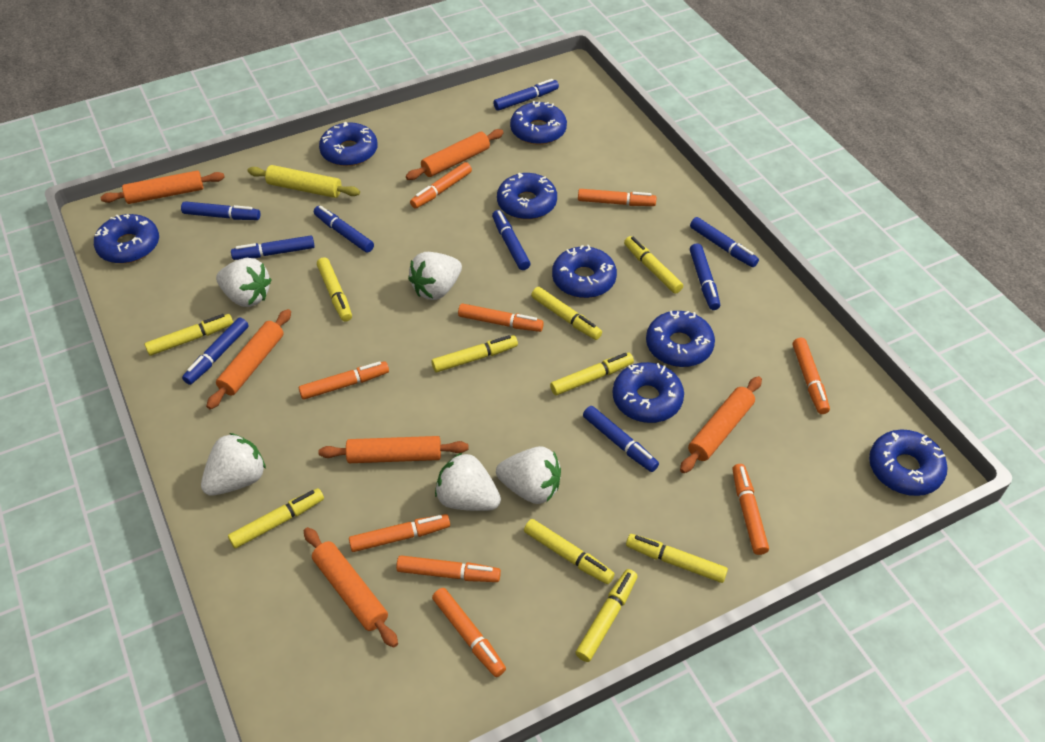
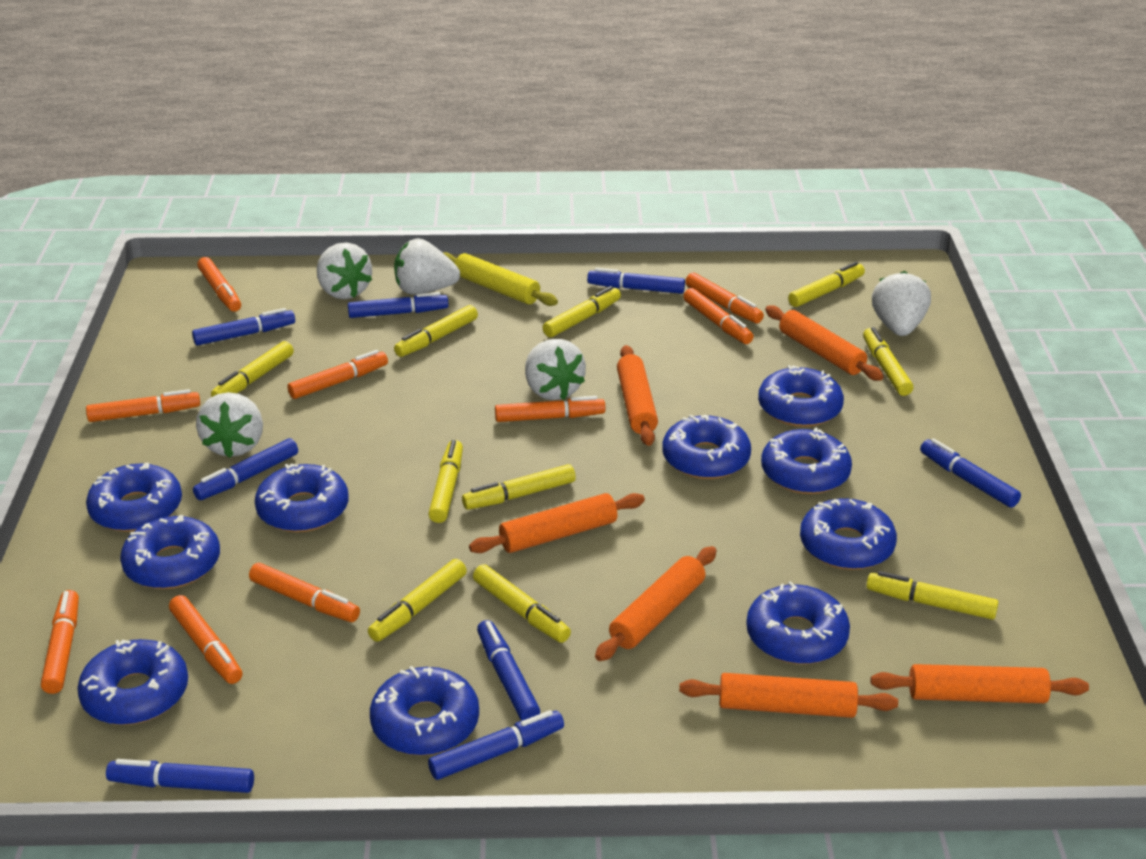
blue donut: 8 -> 10
blue marker: 9 -> 8

